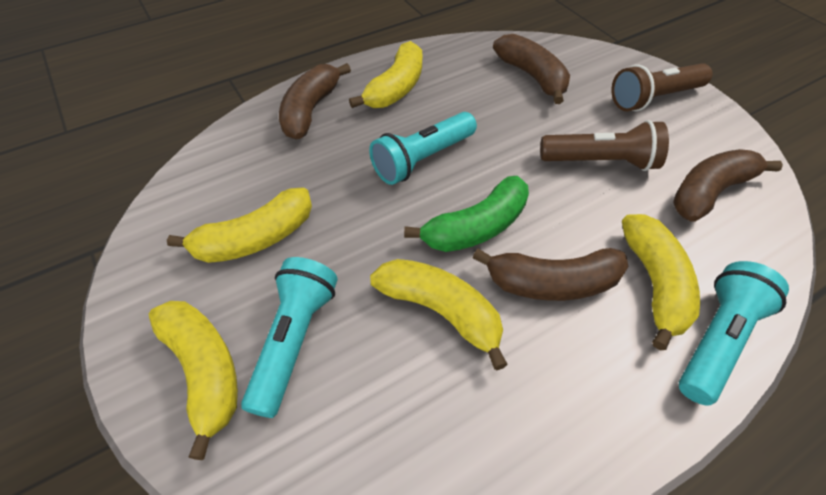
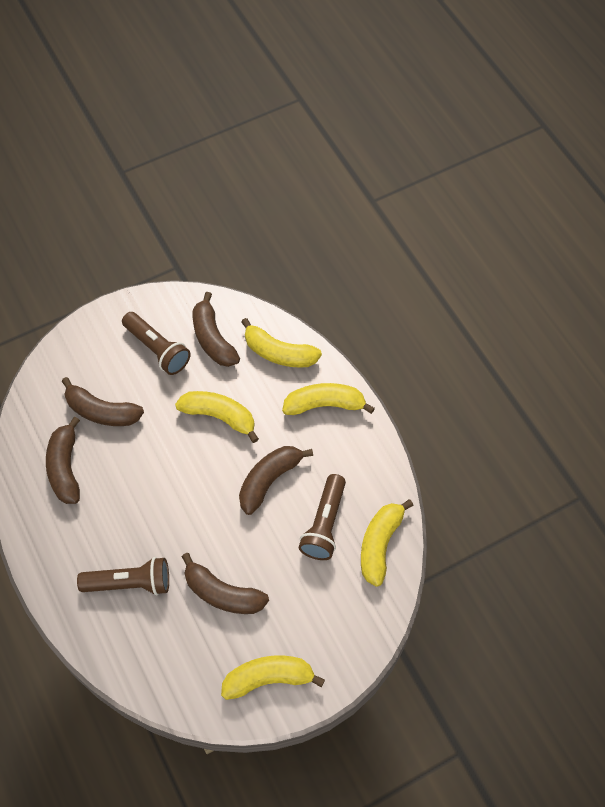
brown banana: 4 -> 5
brown flashlight: 2 -> 3
green banana: 1 -> 0
turquoise flashlight: 3 -> 0

